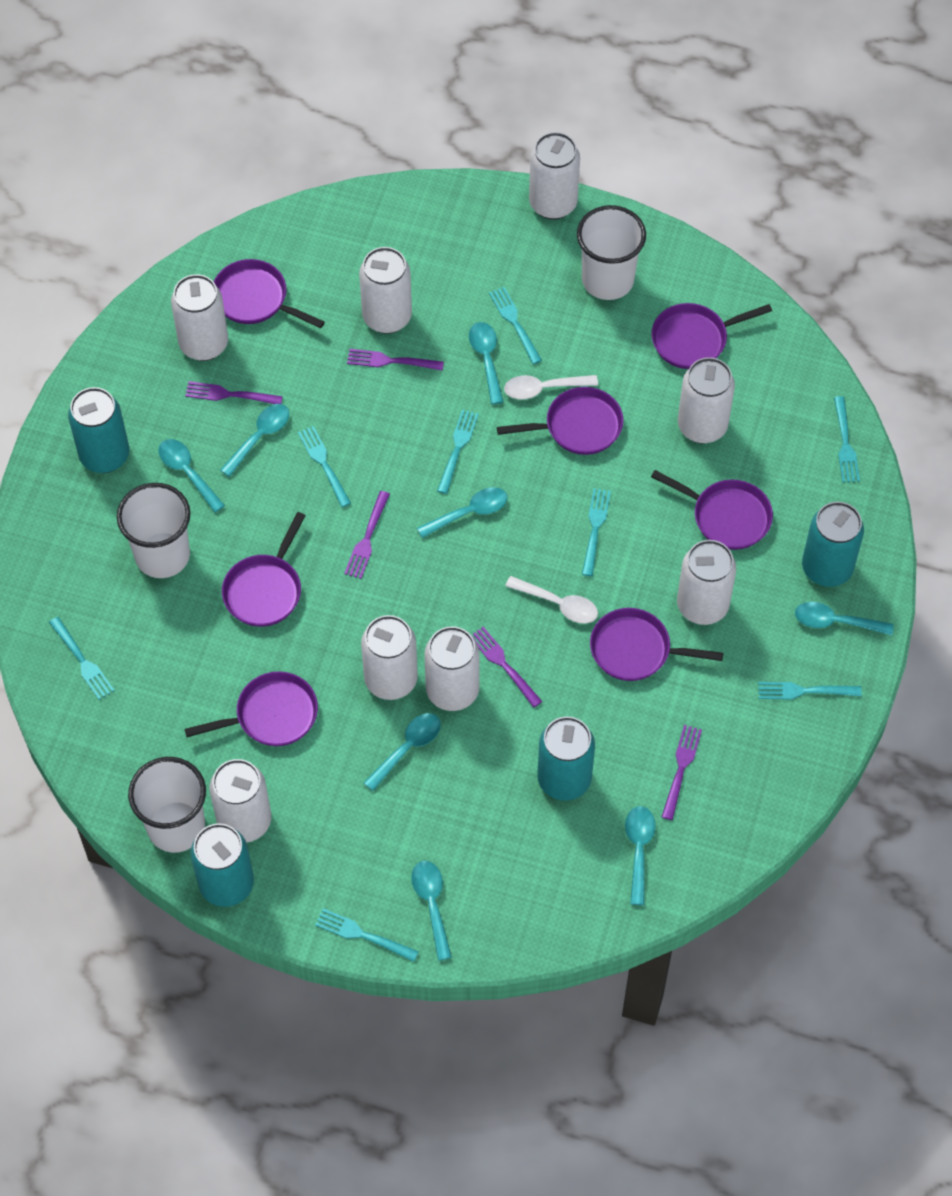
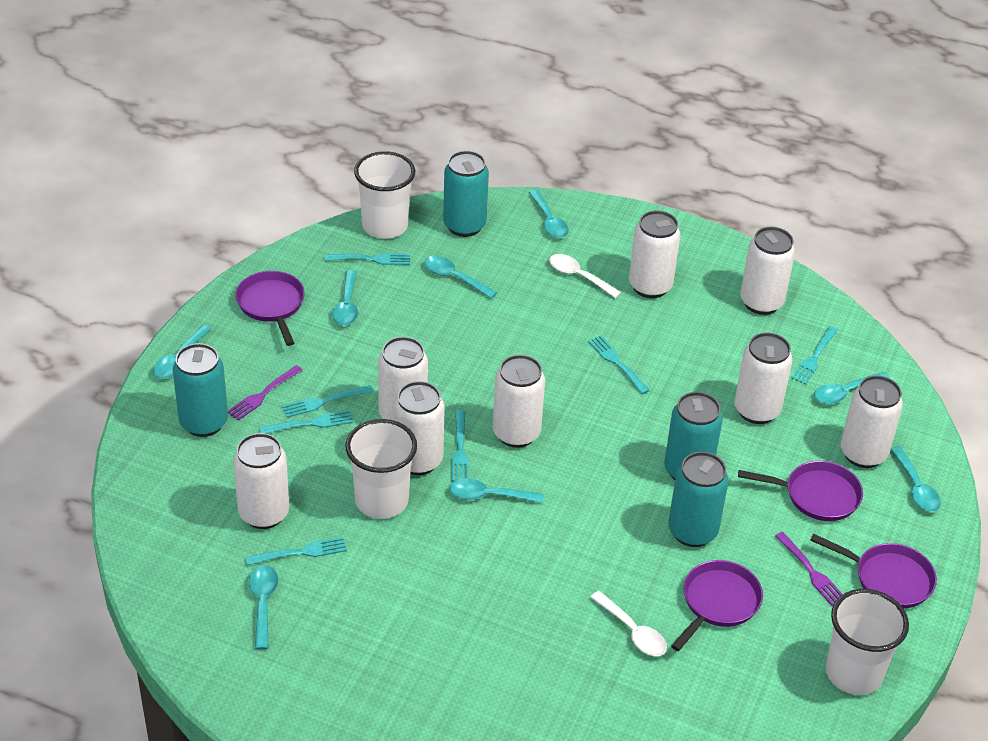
purple fork: 5 -> 2
purple pan: 7 -> 4
turquoise fork: 8 -> 7

